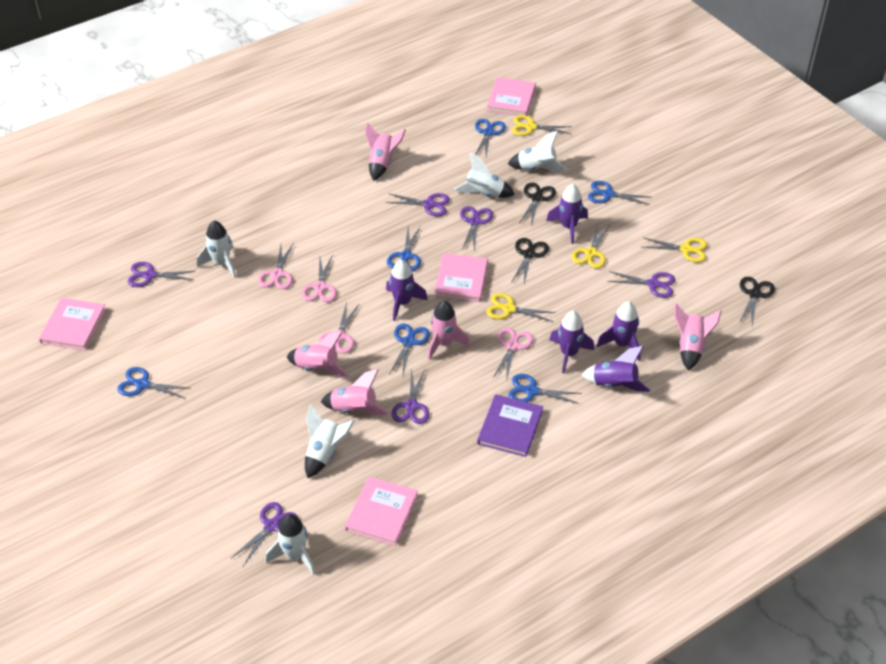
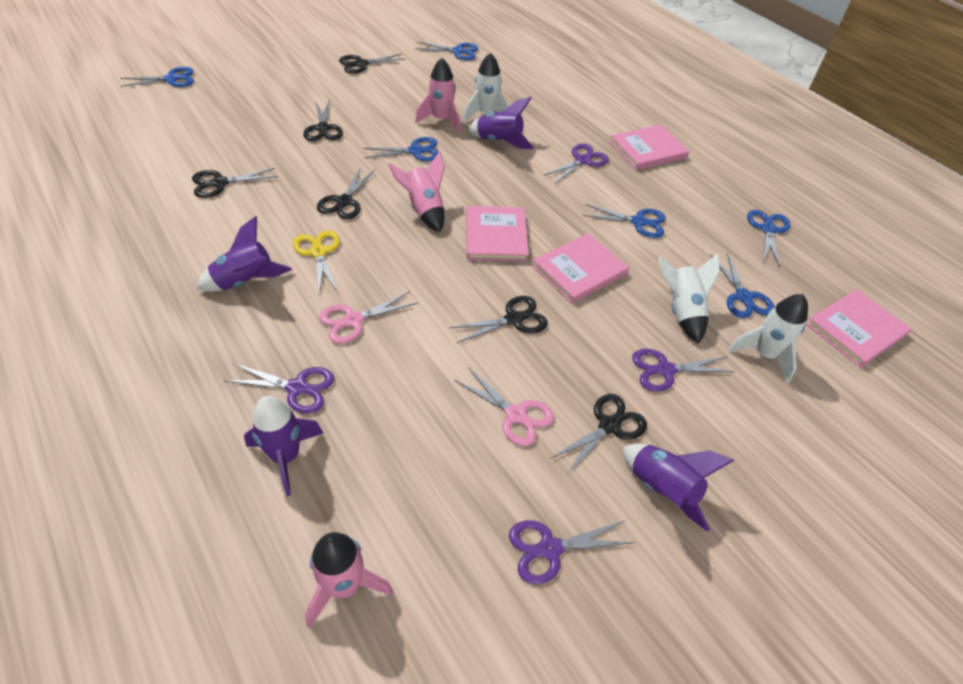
black scissors: 3 -> 6
pink rocket: 5 -> 3
pink scissors: 4 -> 2
purple book: 1 -> 0
purple rocket: 5 -> 4
purple scissors: 6 -> 4
white rocket: 5 -> 3
yellow scissors: 4 -> 1

